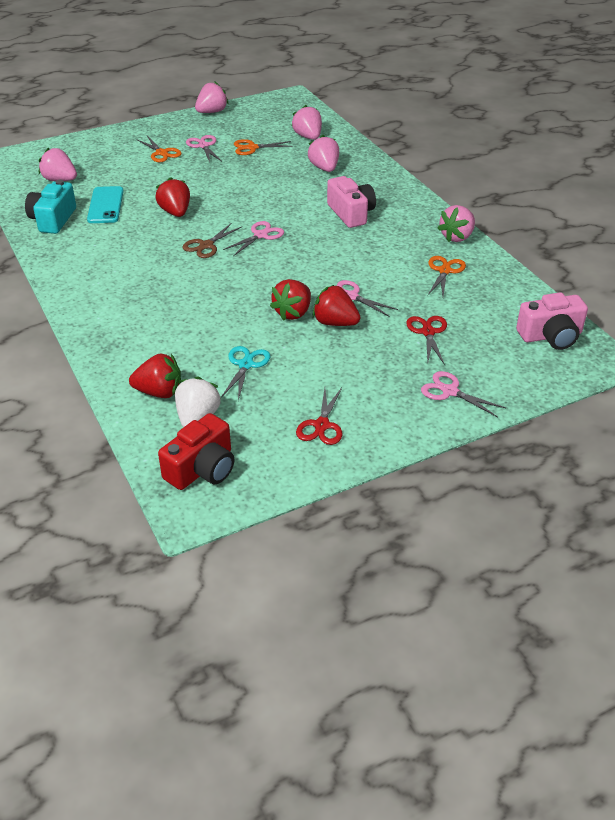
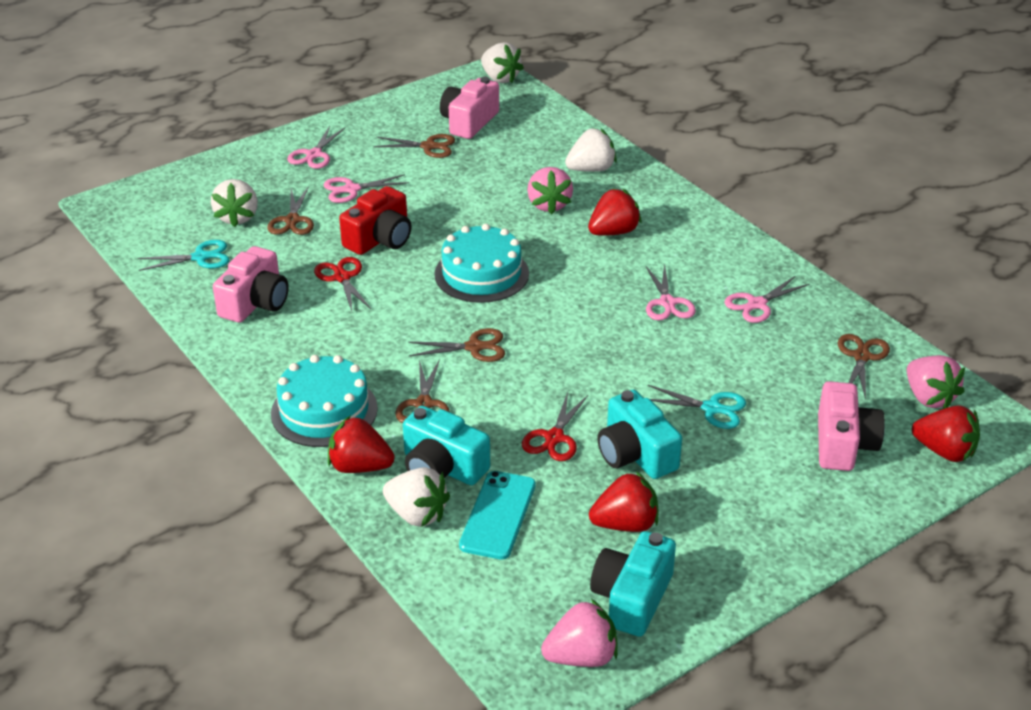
brown scissors: 1 -> 5
orange scissors: 3 -> 0
pink camera: 2 -> 3
pink strawberry: 5 -> 3
turquoise cake: 0 -> 2
turquoise camera: 1 -> 3
turquoise scissors: 1 -> 2
white strawberry: 1 -> 4

